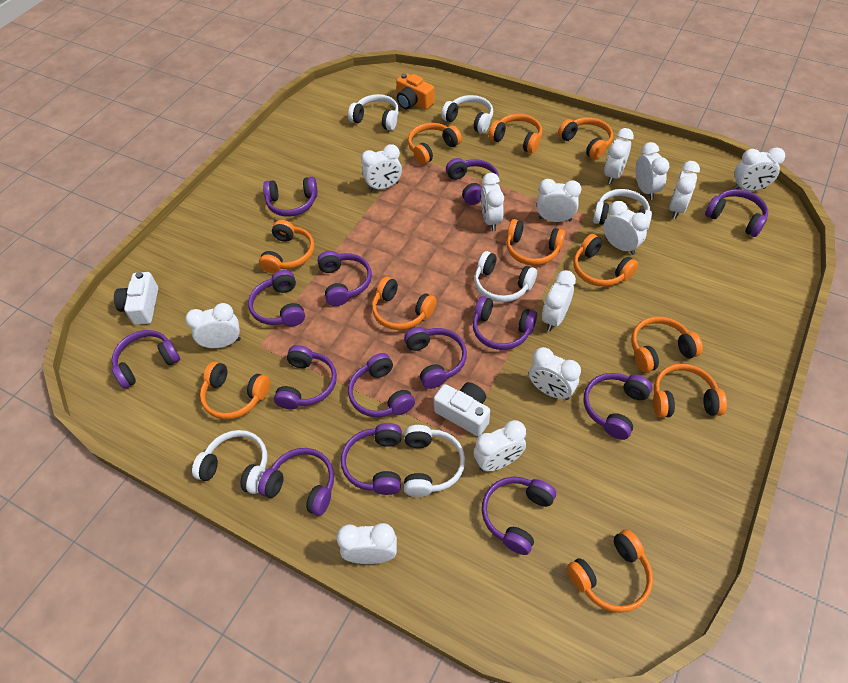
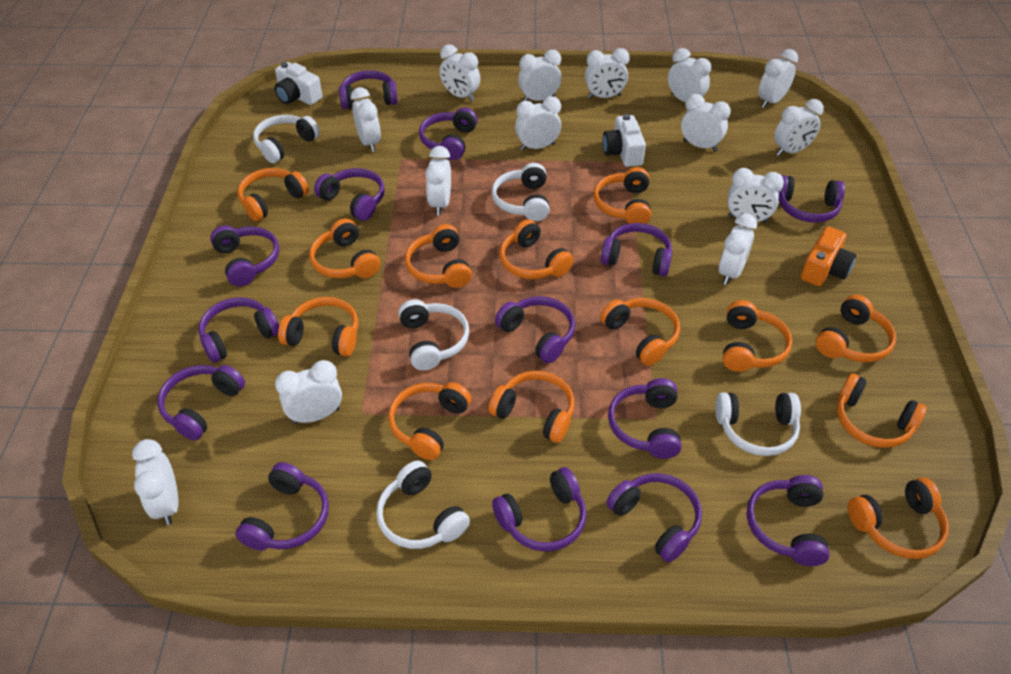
orange headphones: 11 -> 13
white clock: 13 -> 14
white headphones: 6 -> 5

